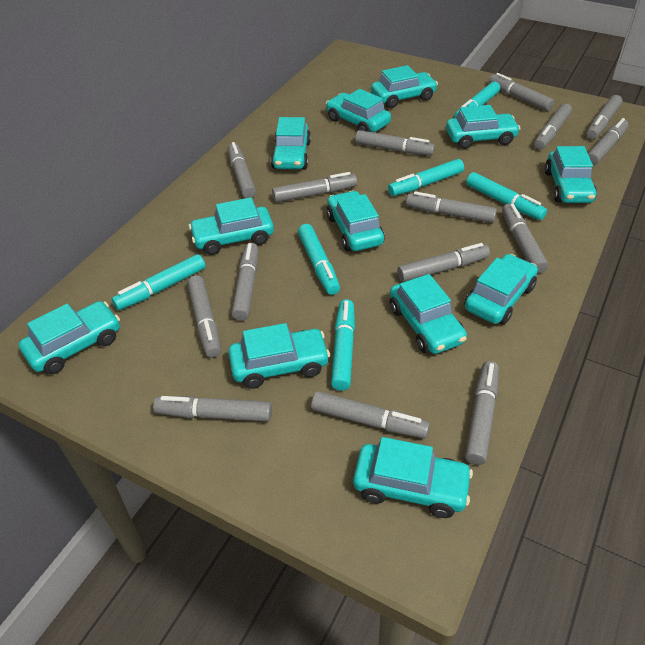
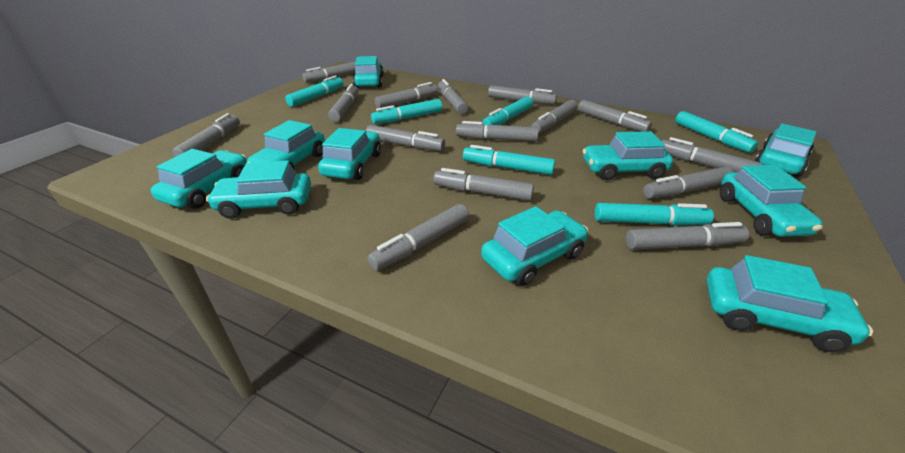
turquoise car: 12 -> 10

